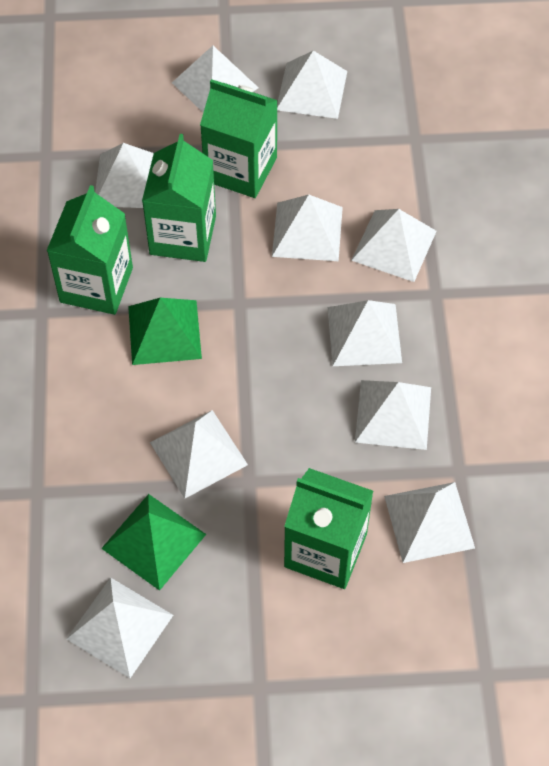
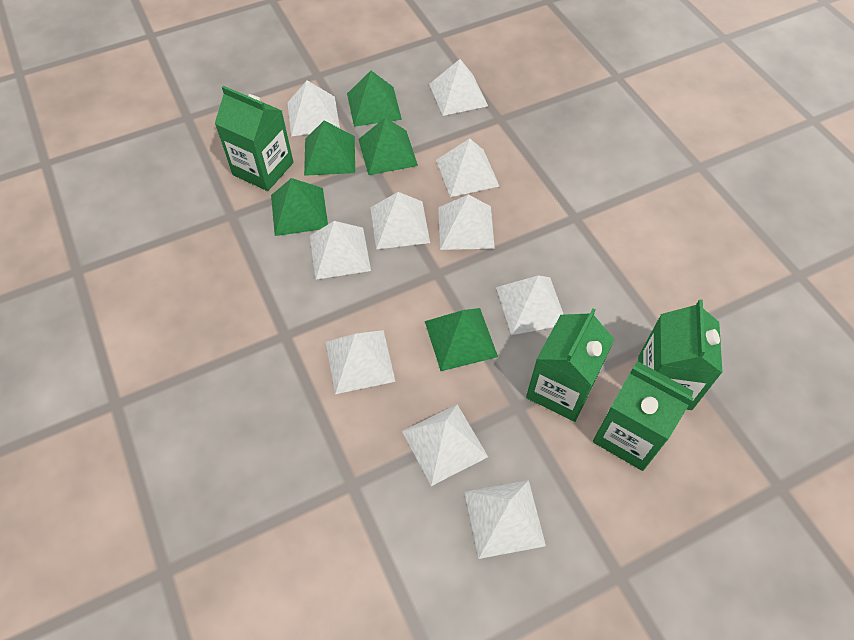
green pyramid: 2 -> 5

